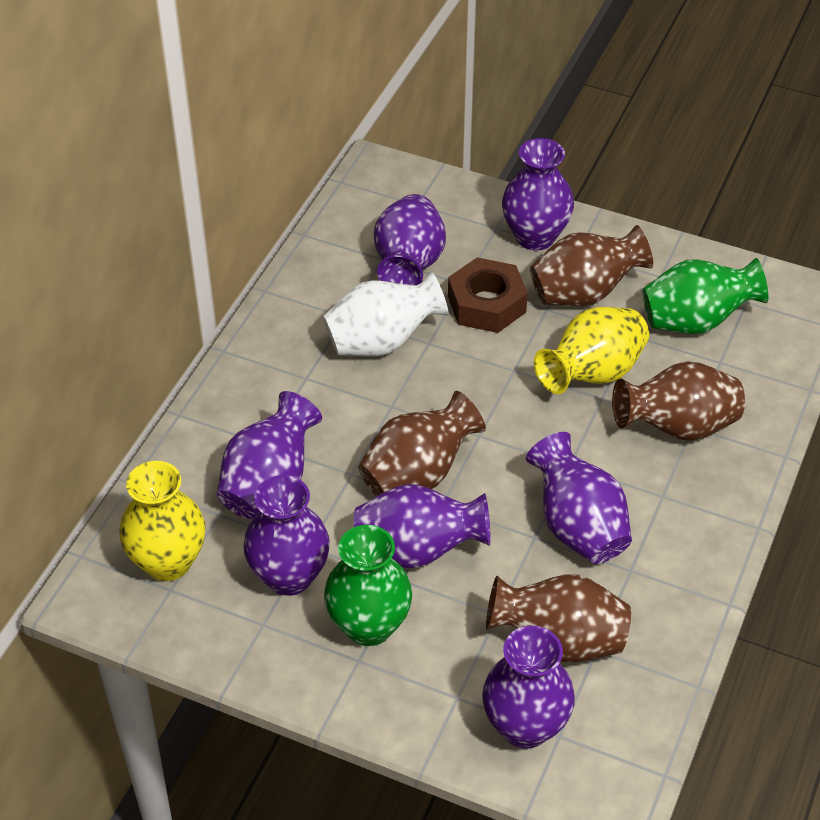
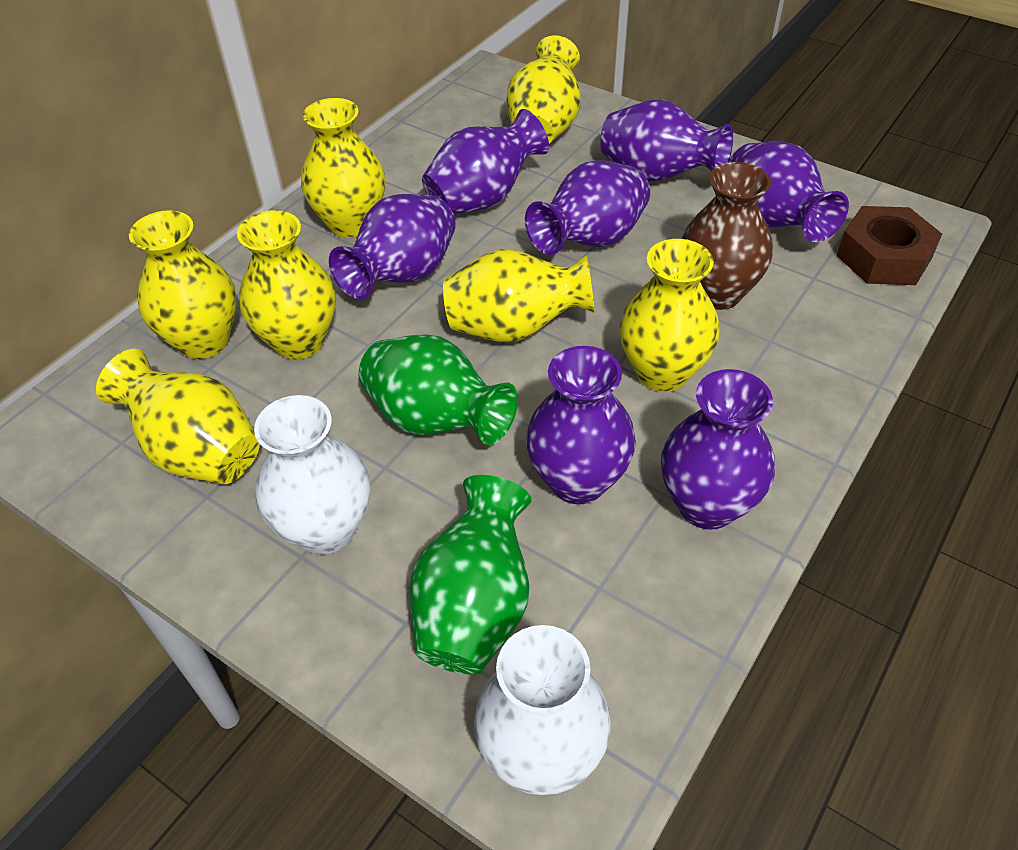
brown vase: 4 -> 1
white vase: 1 -> 2
yellow vase: 2 -> 7

